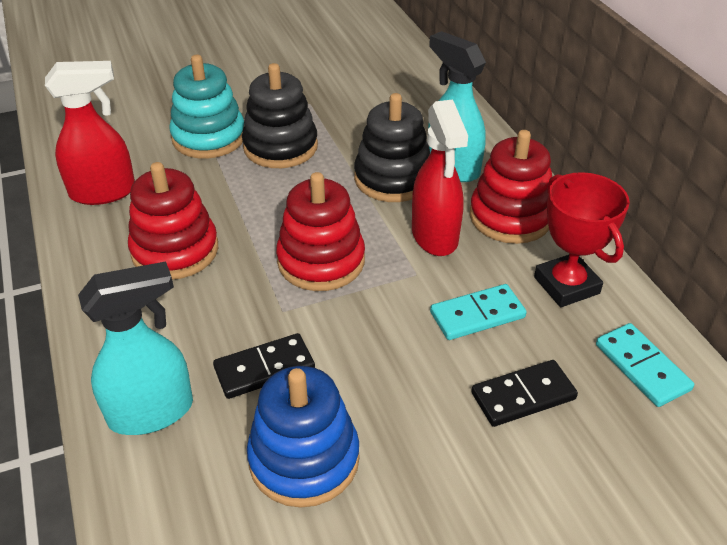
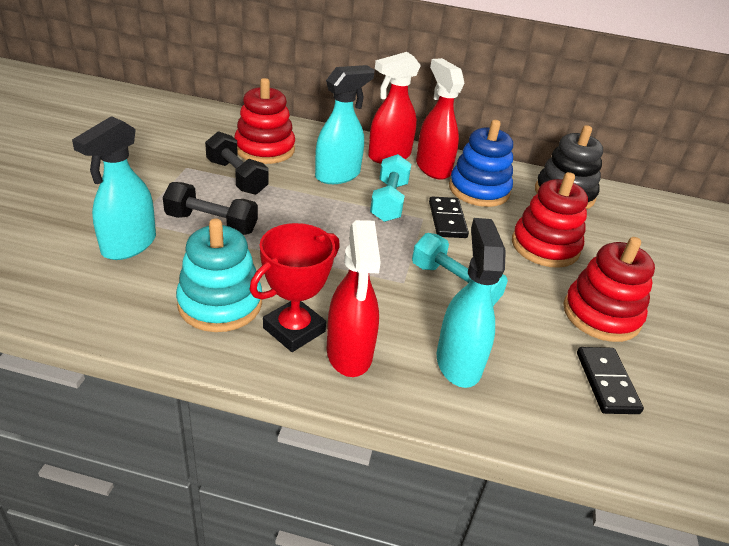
black dumbbell: 0 -> 2
black stacking toy: 2 -> 1
red spray bottle: 2 -> 3
turquoise domino: 2 -> 0
turquoise dumbbell: 0 -> 2
turquoise spray bottle: 2 -> 3

